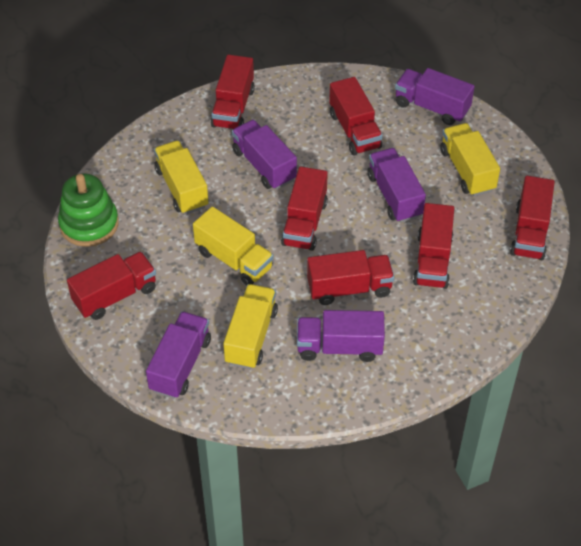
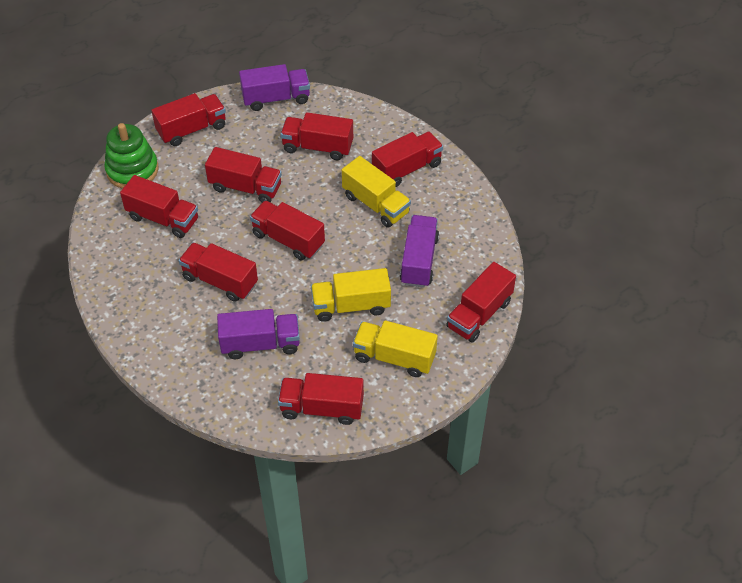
purple truck: 5 -> 3
red truck: 7 -> 9
yellow truck: 4 -> 3

